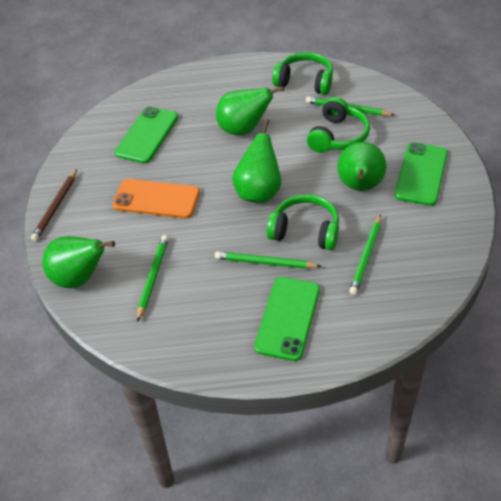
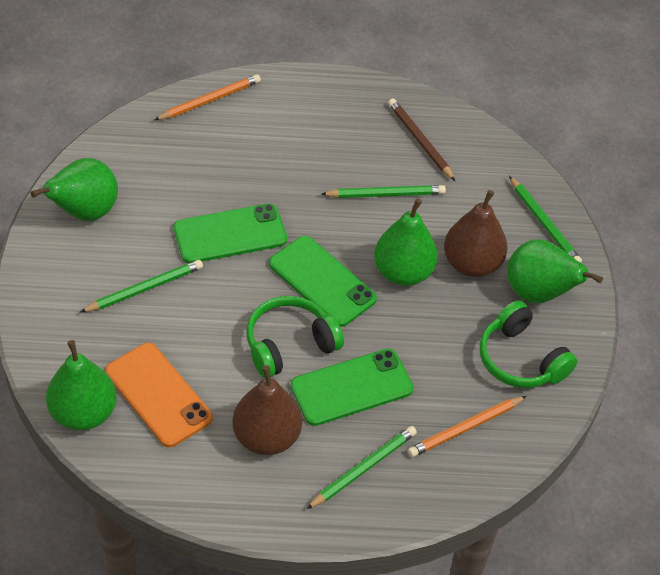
brown pear: 0 -> 2
green headphones: 3 -> 2
orange pencil: 0 -> 2

